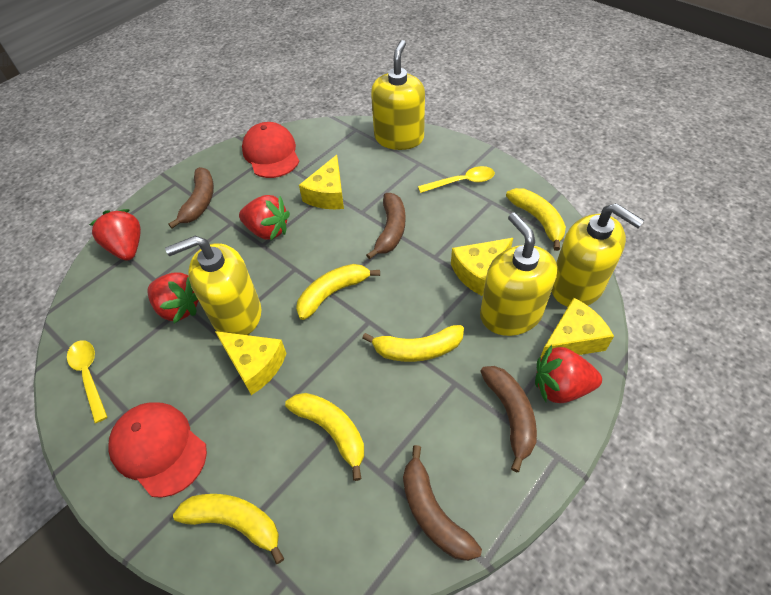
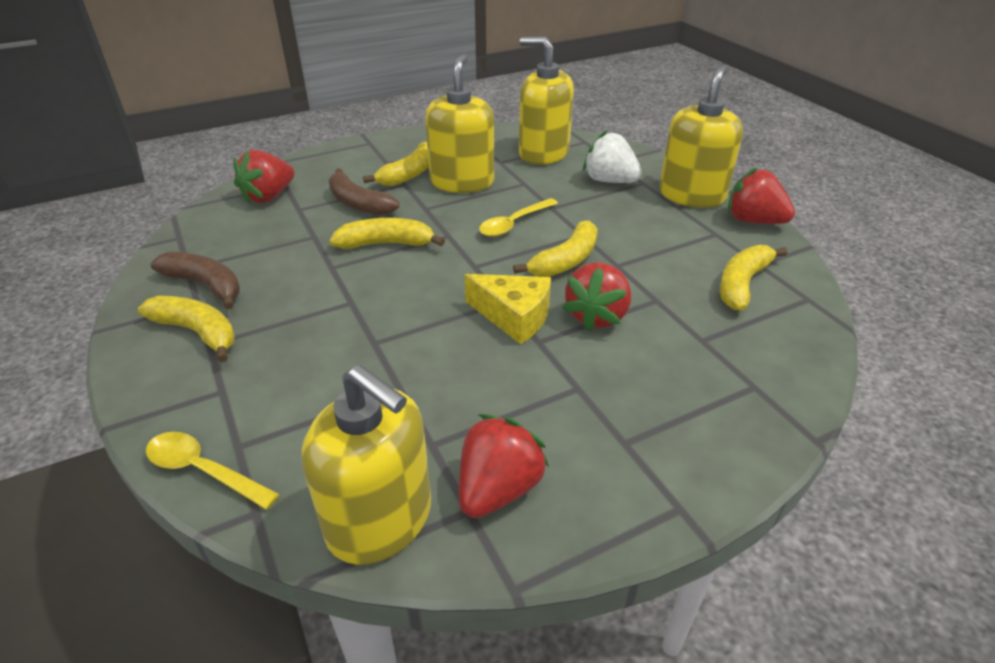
brown banana: 4 -> 2
red cap: 2 -> 0
white strawberry: 0 -> 1
yellow cheese: 4 -> 1

